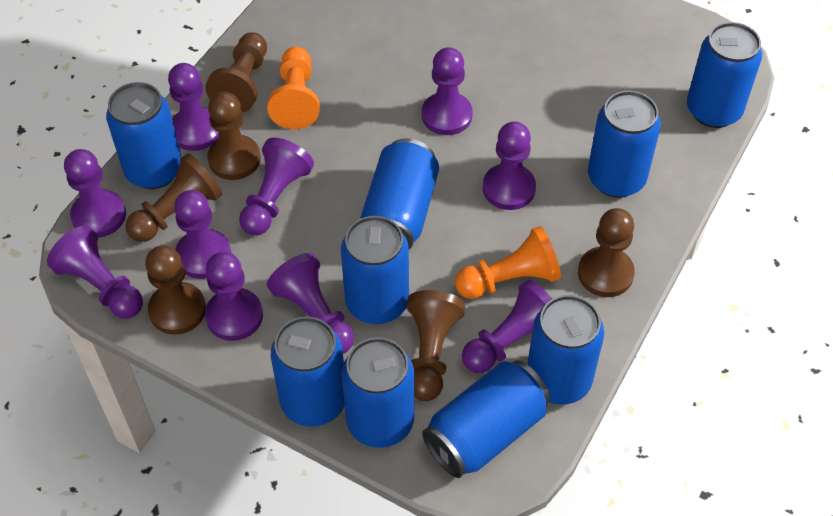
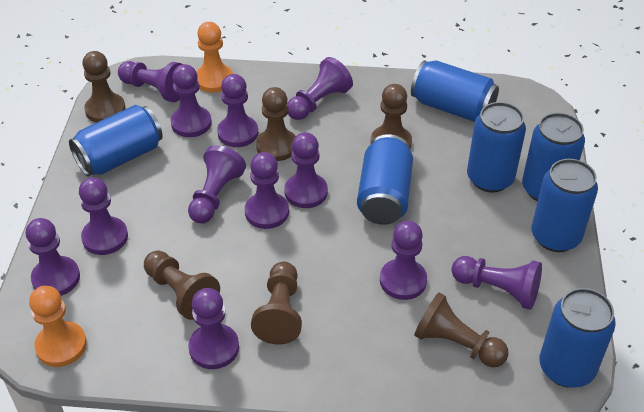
blue can: 9 -> 7
purple pawn: 10 -> 12

